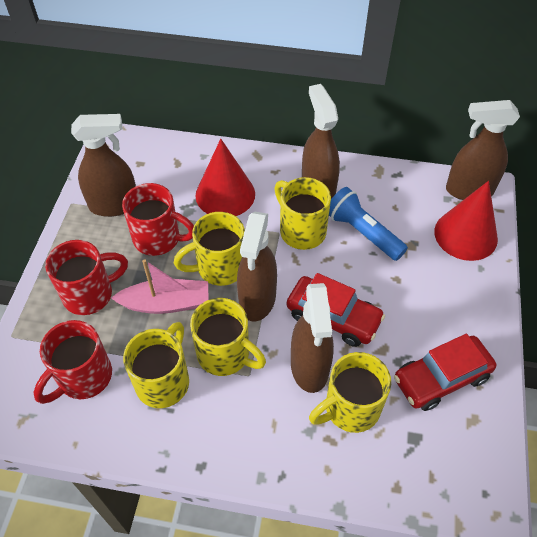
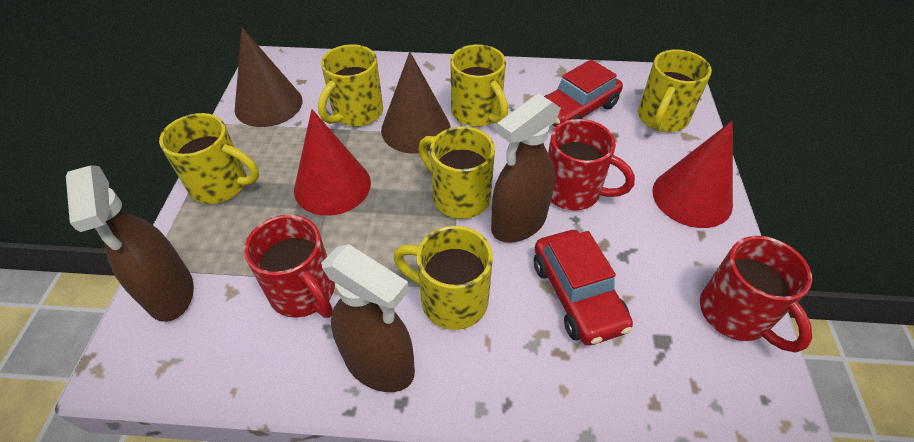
blue flashlight: 1 -> 0
brown cone: 0 -> 2
brown spray bottle: 5 -> 3
pink boat: 1 -> 0
yellow mug: 5 -> 6

